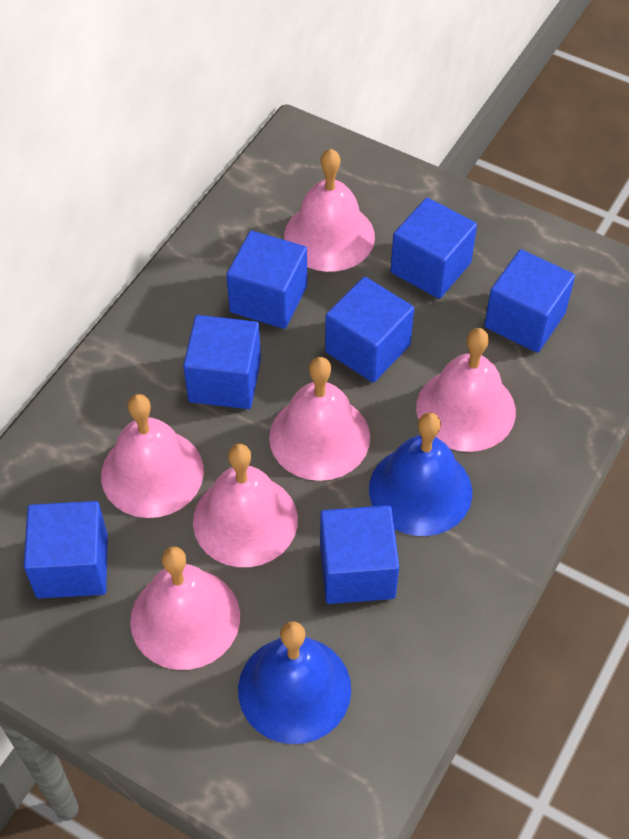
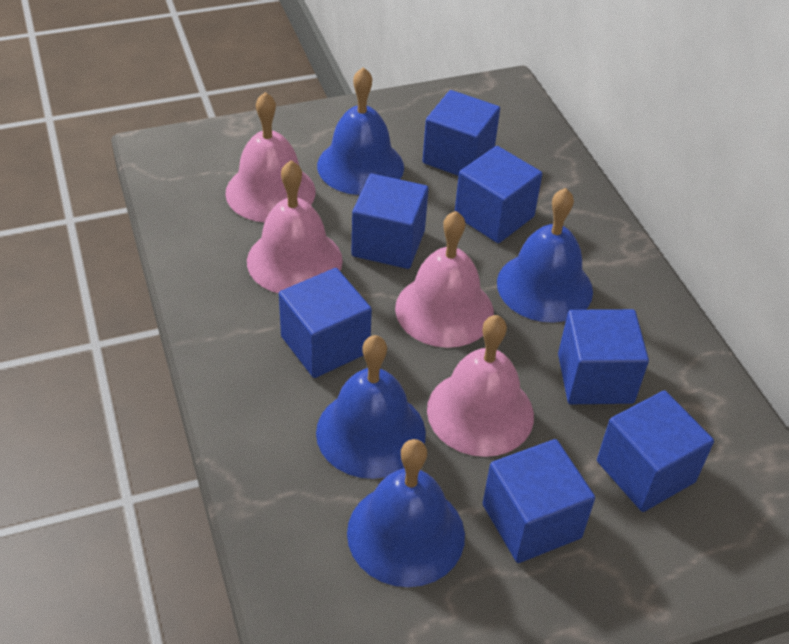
blue bell: 2 -> 4
pink bell: 6 -> 4

